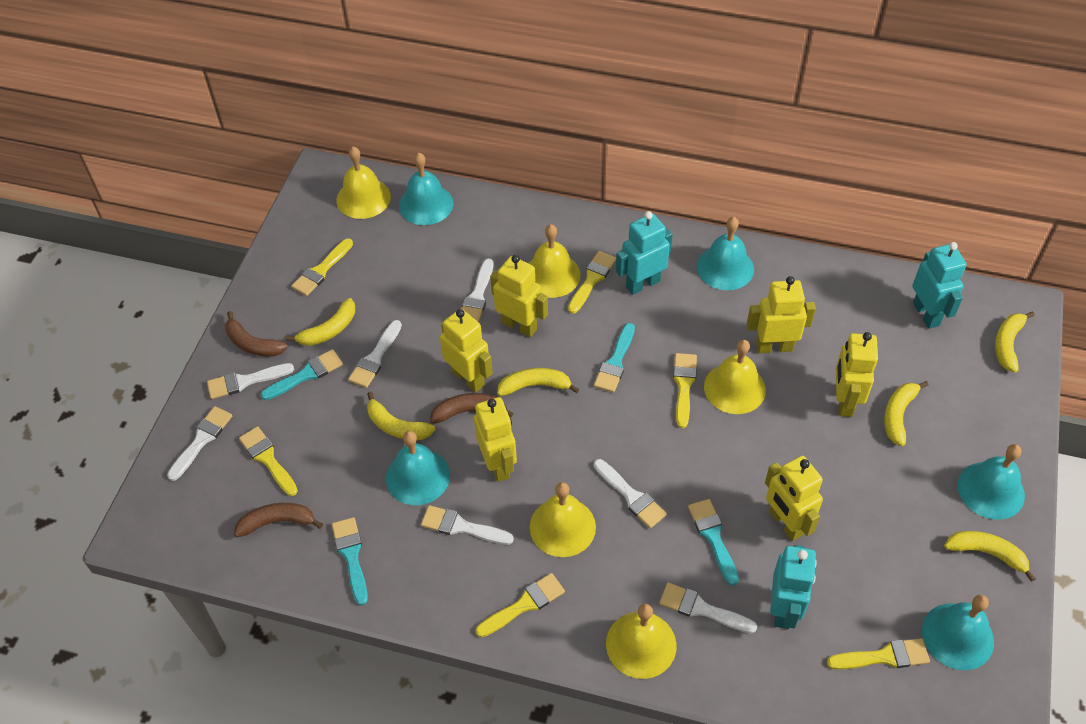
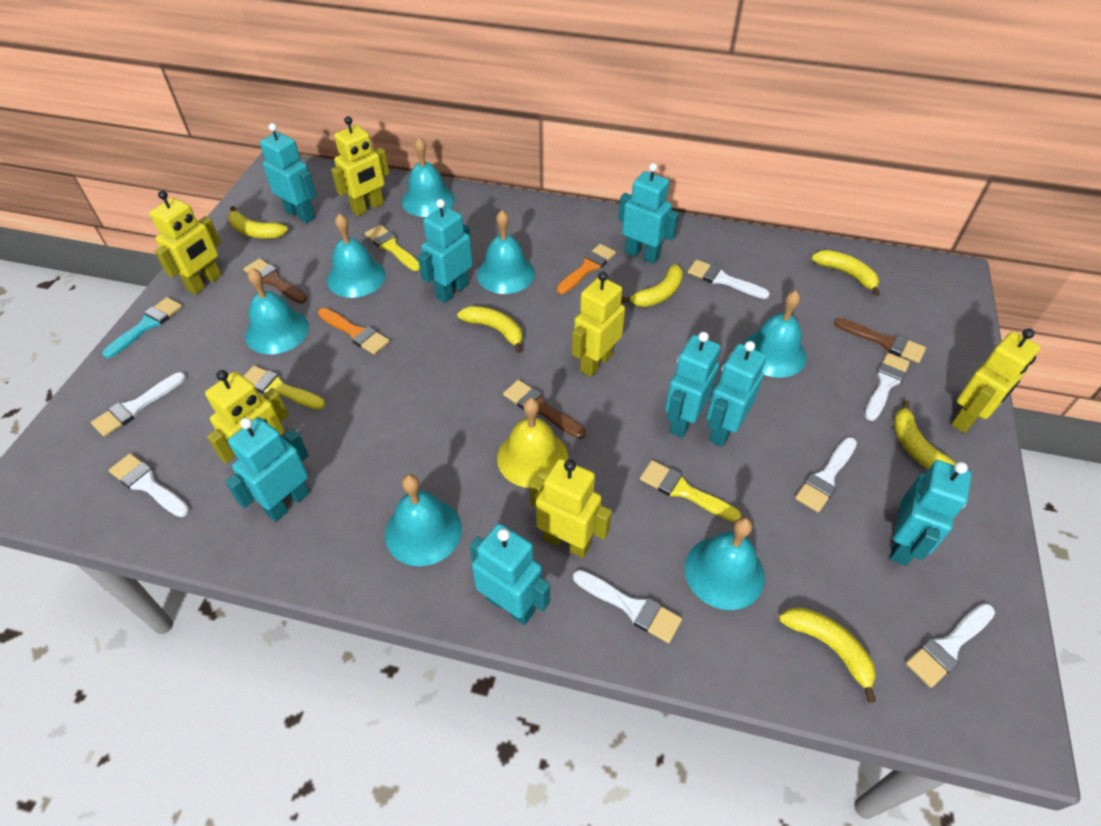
brown banana: 3 -> 0
brown brush: 0 -> 3
orange brush: 0 -> 2
turquoise bell: 5 -> 7
turquoise brush: 4 -> 1
turquoise robot: 3 -> 8
yellow bell: 5 -> 1
yellow brush: 6 -> 3

